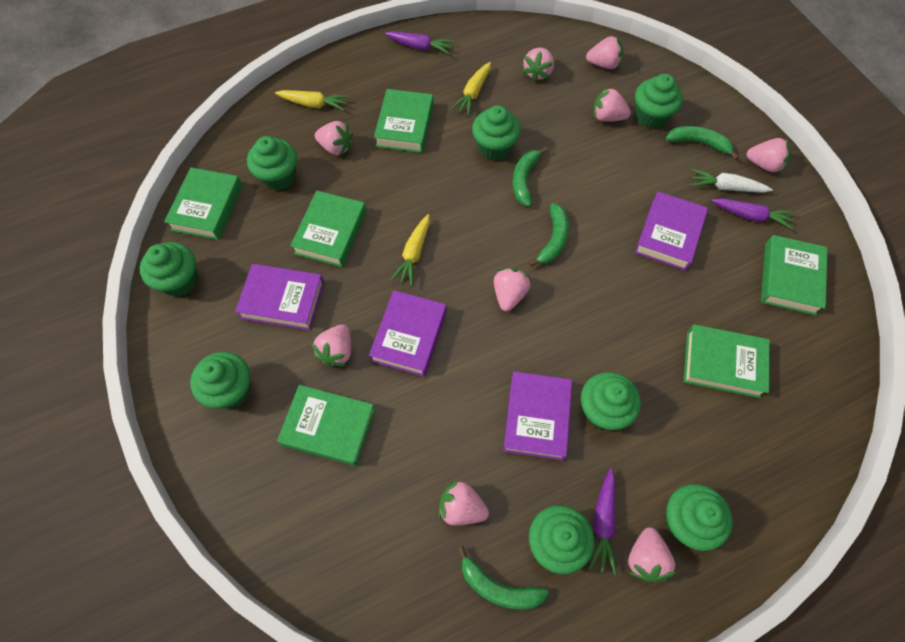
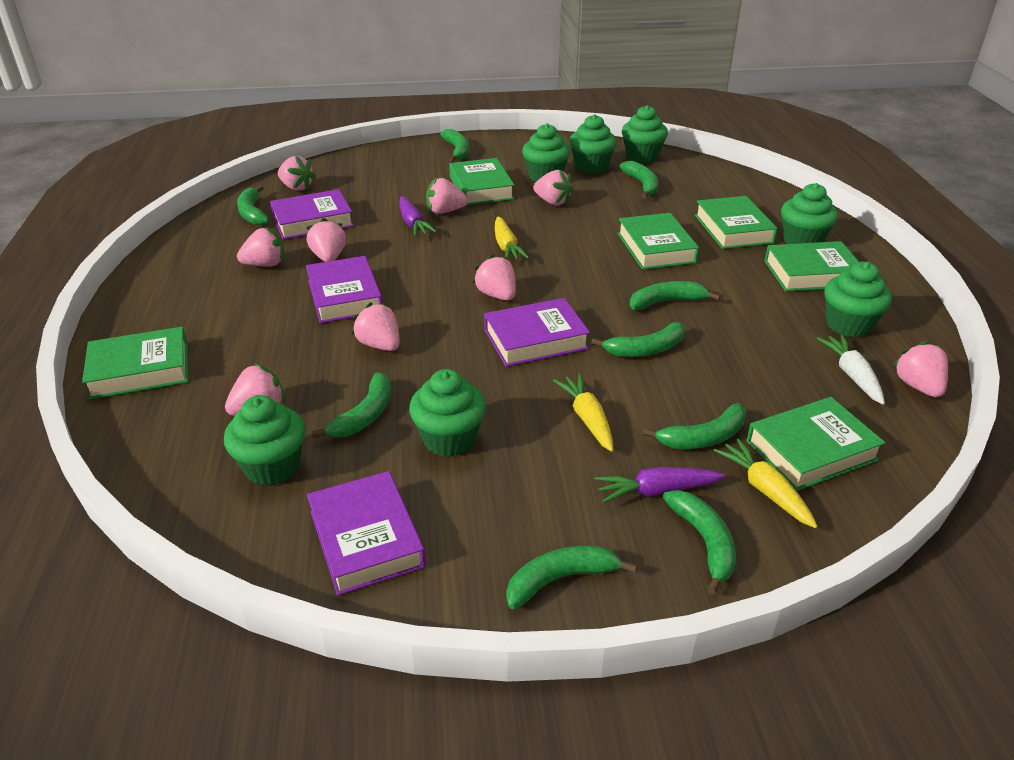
green banana: 4 -> 9
green cupcake: 8 -> 7
purple carrot: 3 -> 2

